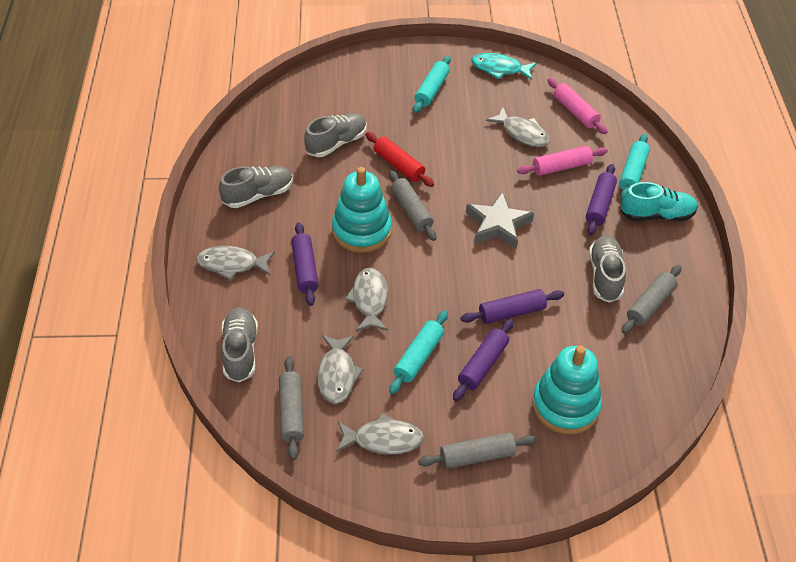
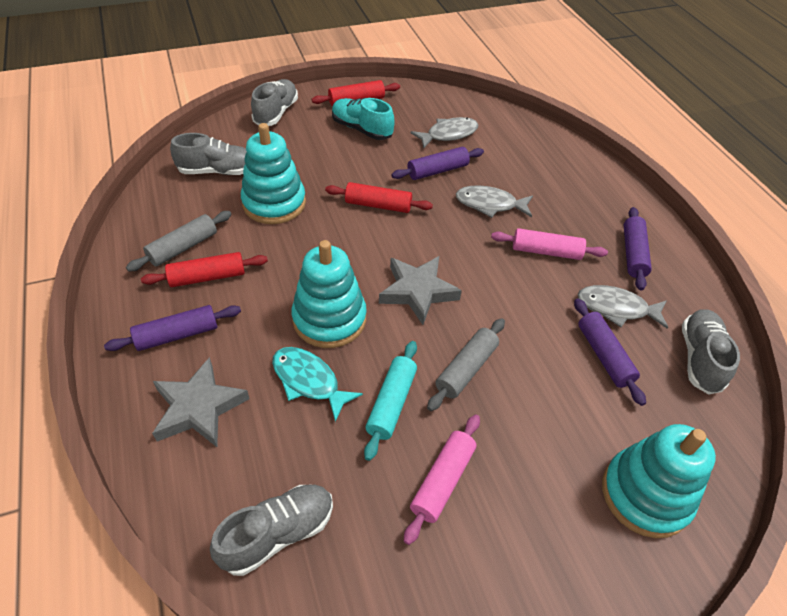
grey fish: 5 -> 3
grey rolling pin: 4 -> 2
grey star: 1 -> 2
red rolling pin: 1 -> 3
turquoise rolling pin: 3 -> 1
turquoise stacking toy: 2 -> 3

